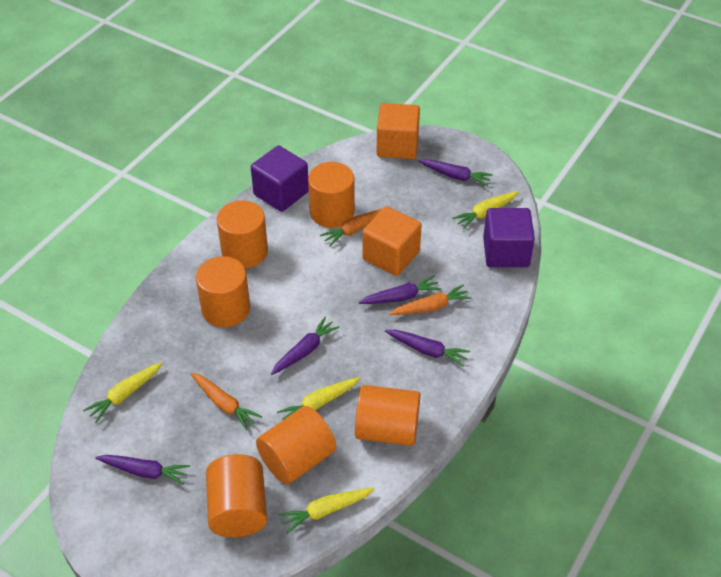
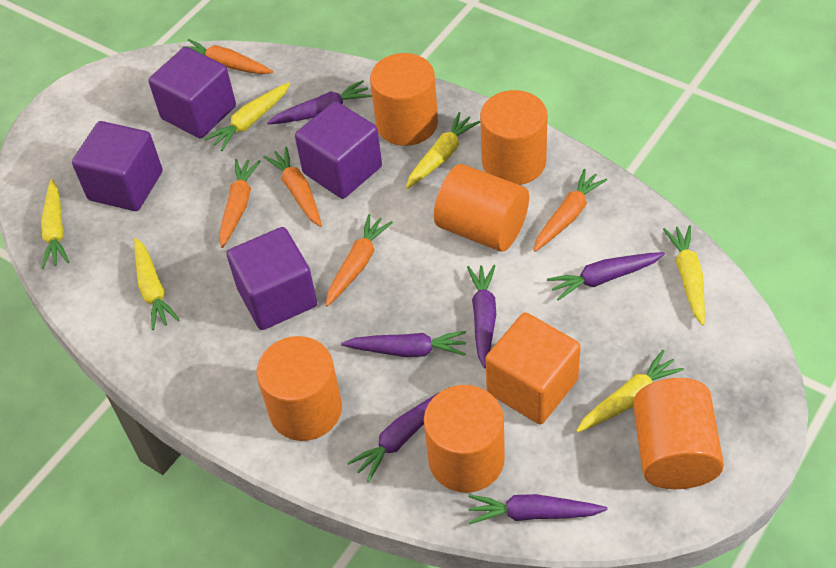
orange carrot: 3 -> 5
orange cube: 2 -> 1
purple carrot: 5 -> 6
purple cube: 2 -> 4
yellow carrot: 4 -> 6

